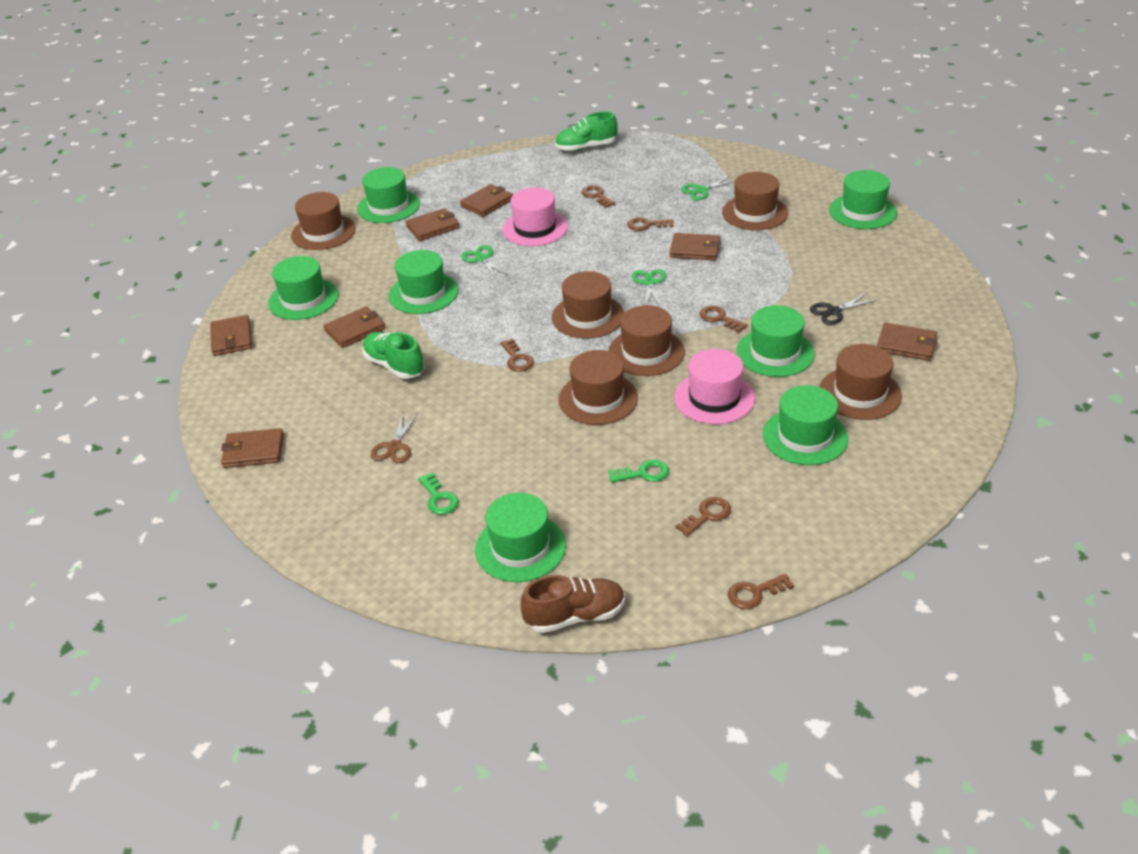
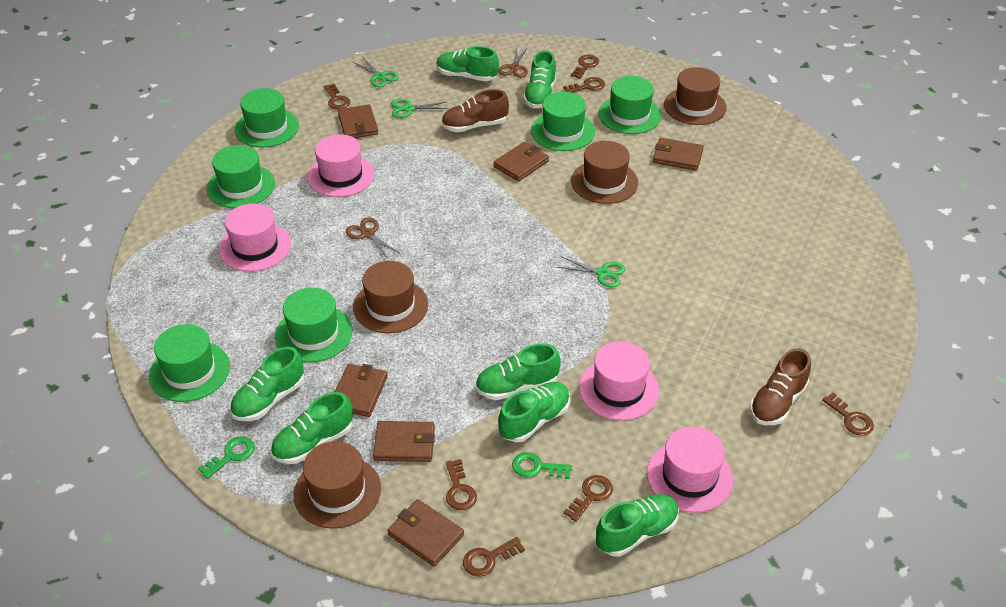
black scissors: 1 -> 0
brown hat: 6 -> 4
brown key: 6 -> 7
brown scissors: 1 -> 2
brown shoe: 1 -> 2
brown wallet: 7 -> 6
green hat: 7 -> 6
green shoe: 2 -> 7
pink hat: 2 -> 4

